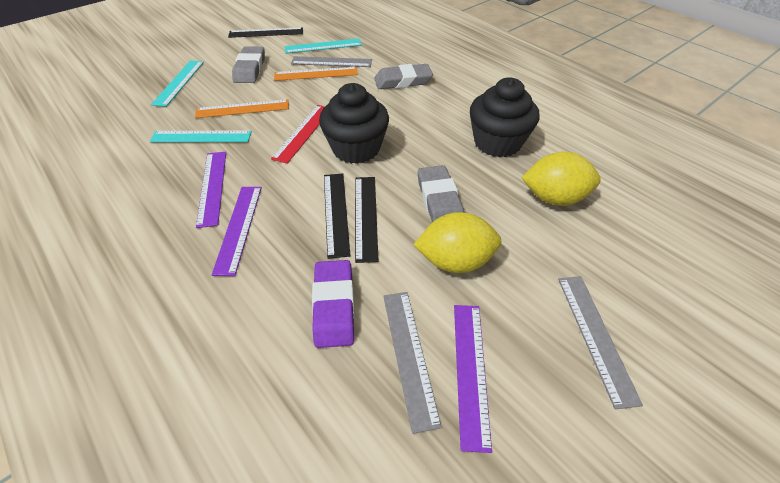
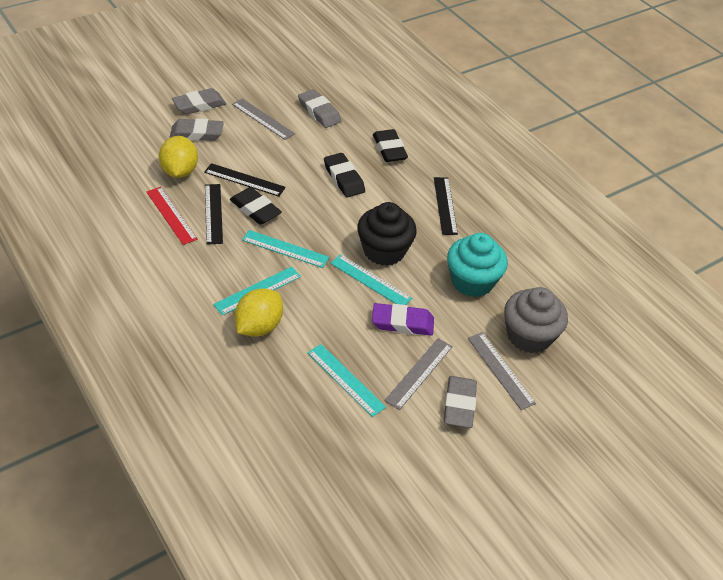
black cupcake: 2 -> 1
black eraser: 0 -> 3
grey cupcake: 0 -> 1
grey eraser: 3 -> 4
orange ruler: 2 -> 0
purple ruler: 3 -> 0
turquoise cupcake: 0 -> 1
turquoise ruler: 3 -> 4

